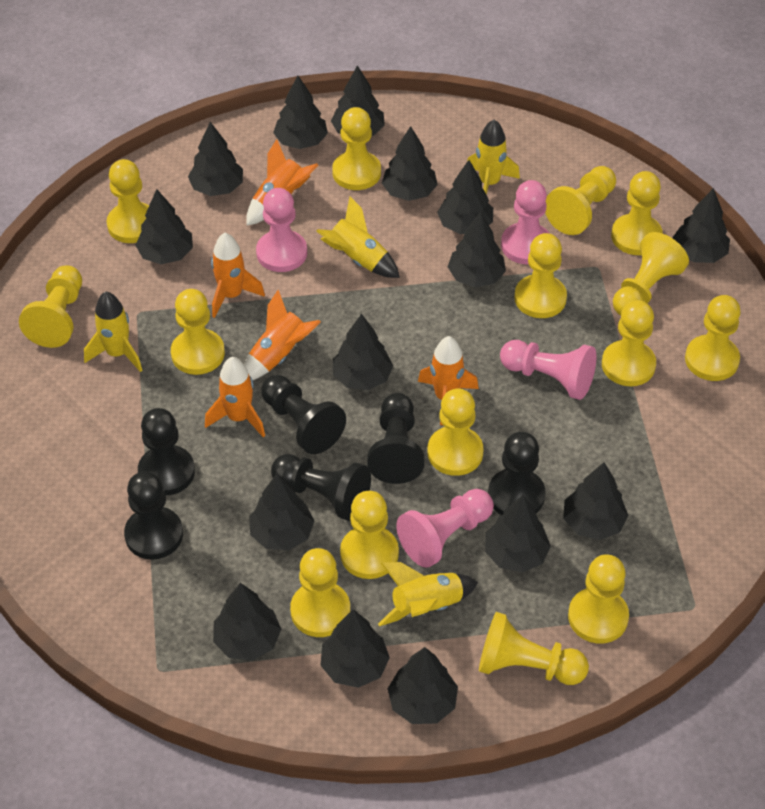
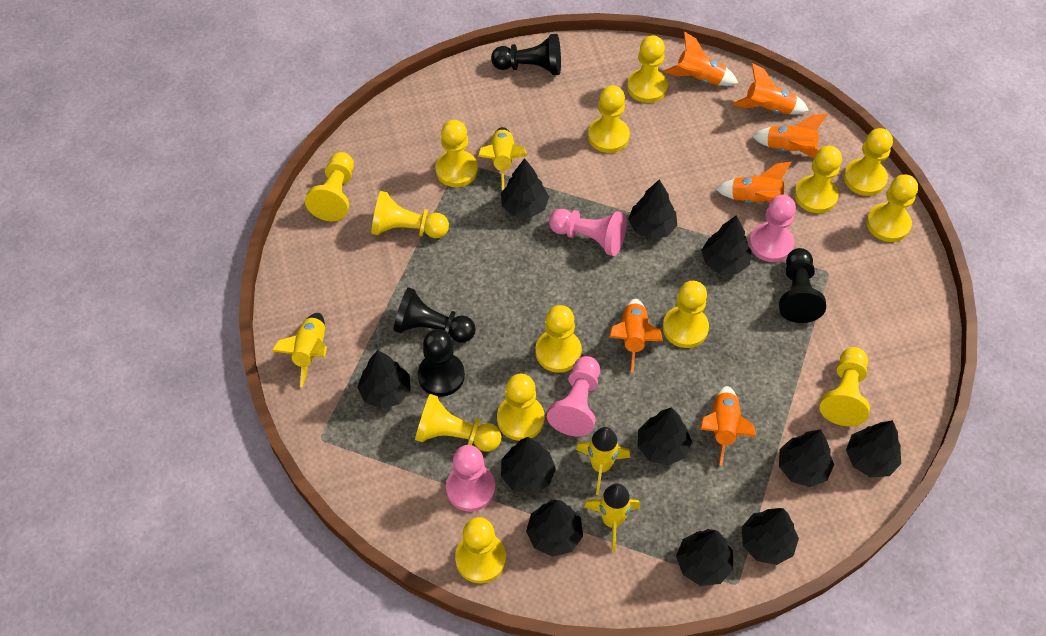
black pawn: 6 -> 4
black tree: 15 -> 11
orange rocket: 5 -> 6
yellow pawn: 15 -> 14

